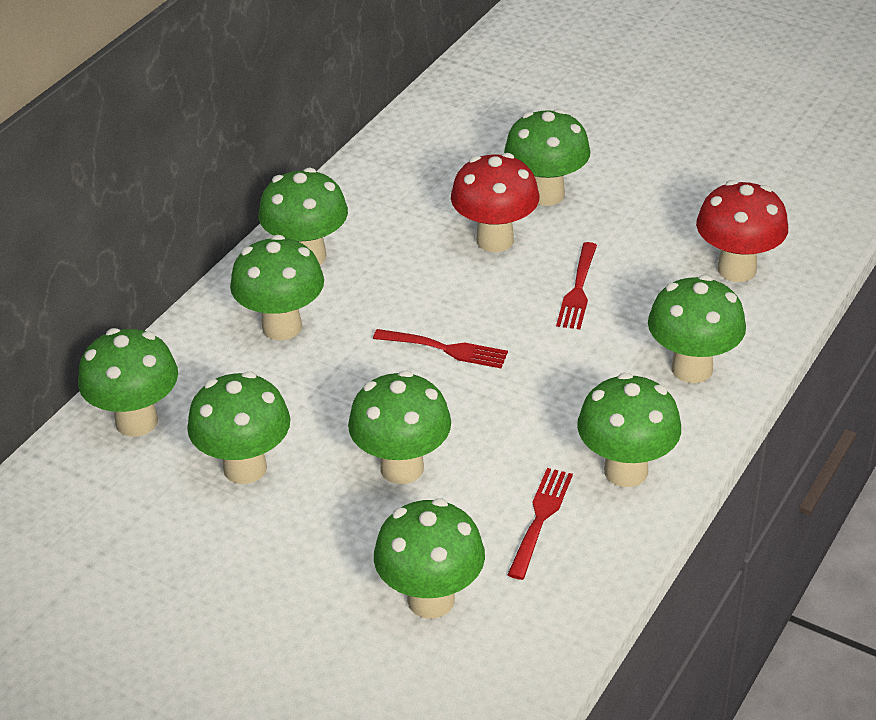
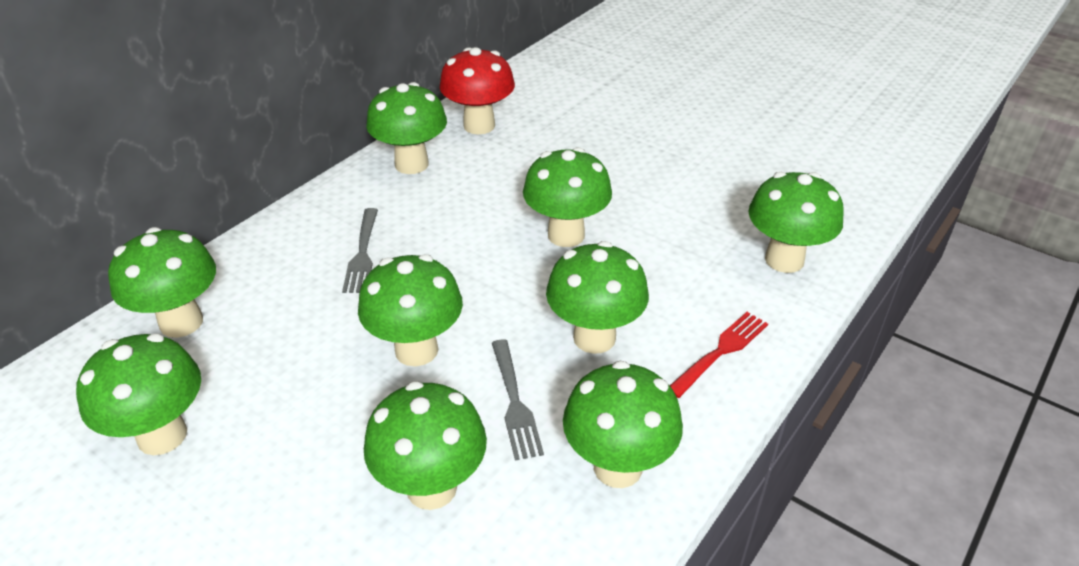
grey fork: 0 -> 2
red fork: 3 -> 1
red mushroom: 2 -> 1

